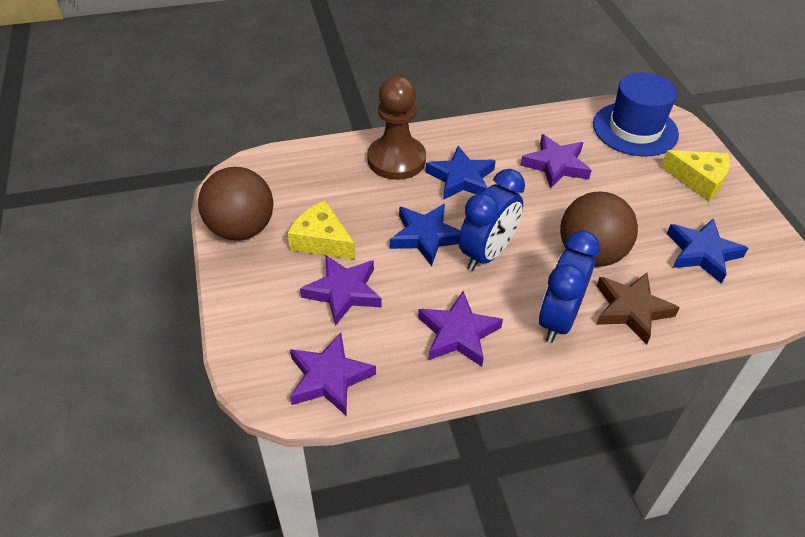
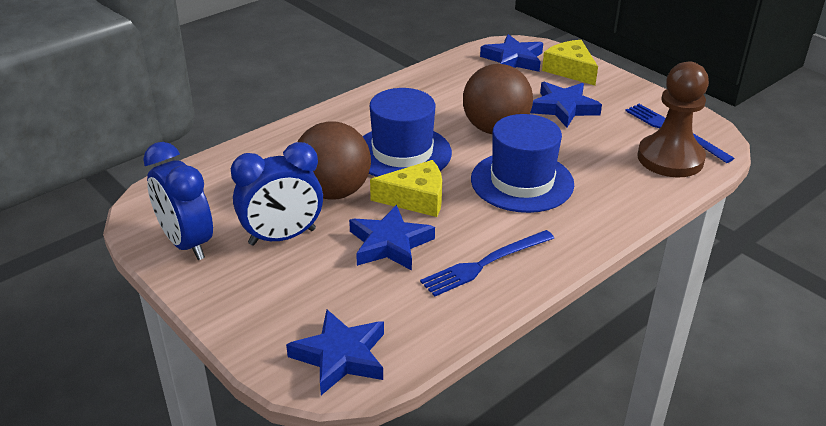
blue fork: 0 -> 2
blue hat: 1 -> 2
blue star: 3 -> 4
brown star: 1 -> 0
purple star: 4 -> 0

